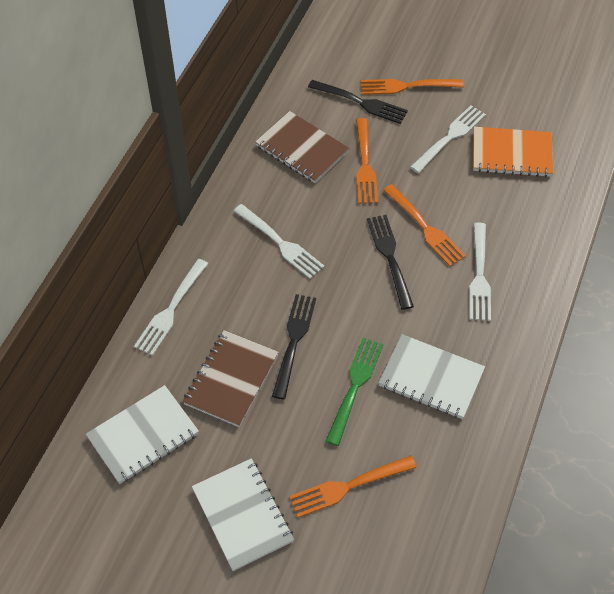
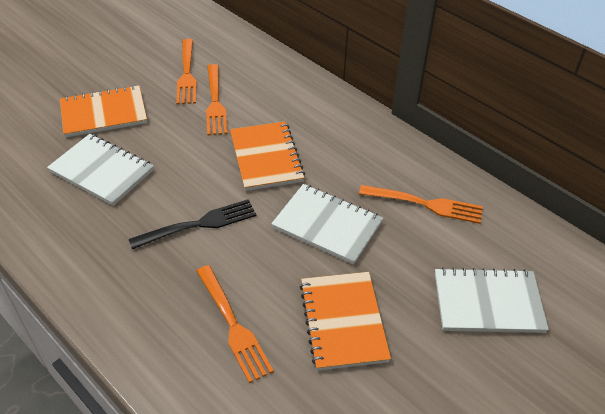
black fork: 3 -> 1
brown notebook: 2 -> 0
green fork: 1 -> 0
orange notebook: 1 -> 3
white fork: 4 -> 0

